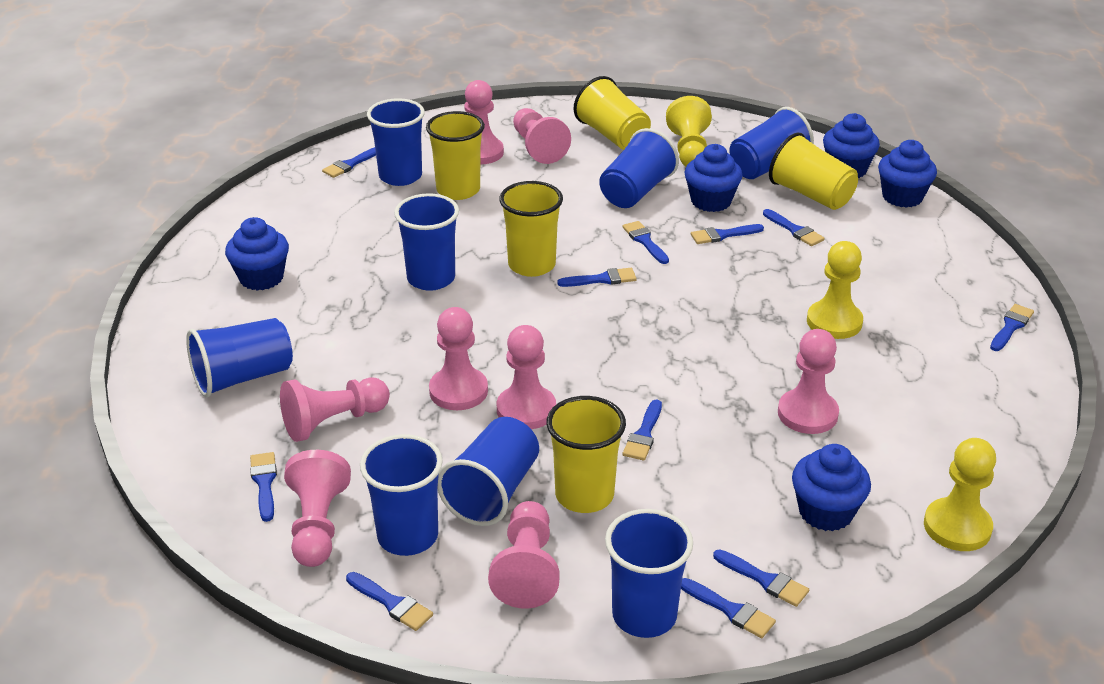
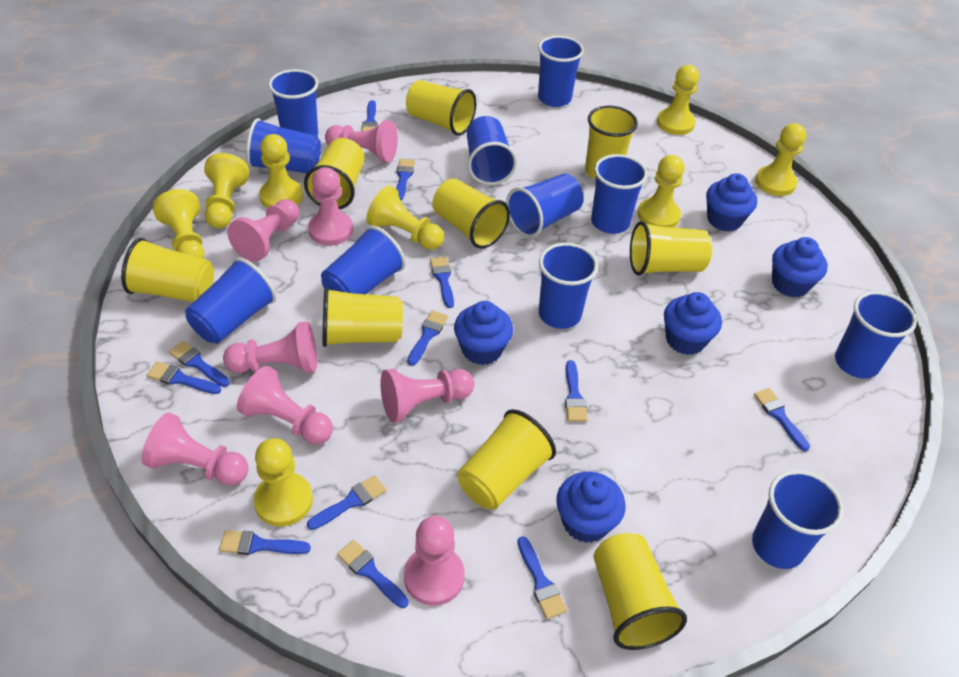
blue brush: 11 -> 12
blue cup: 8 -> 11
yellow cup: 5 -> 9
yellow pawn: 3 -> 8

